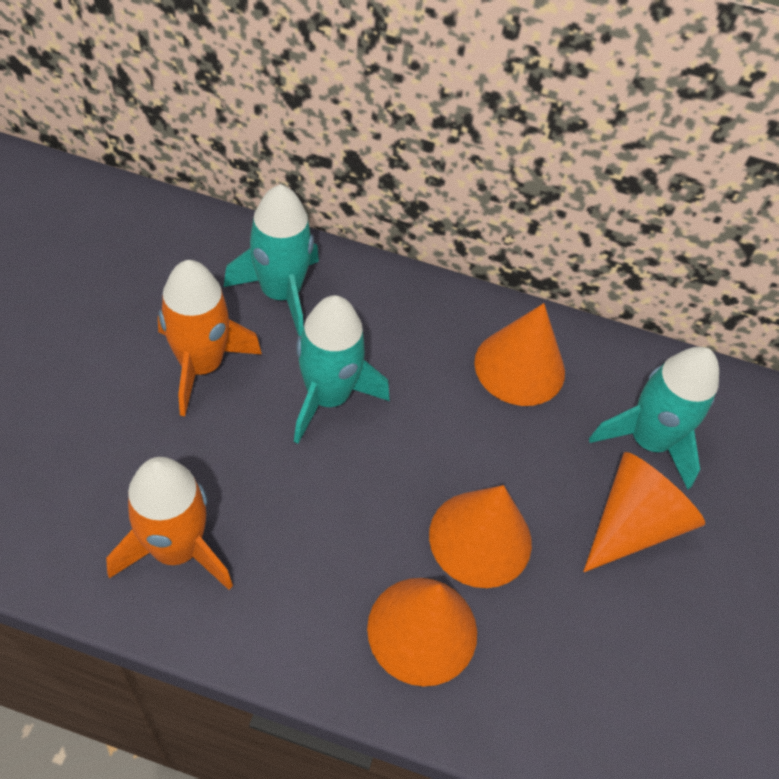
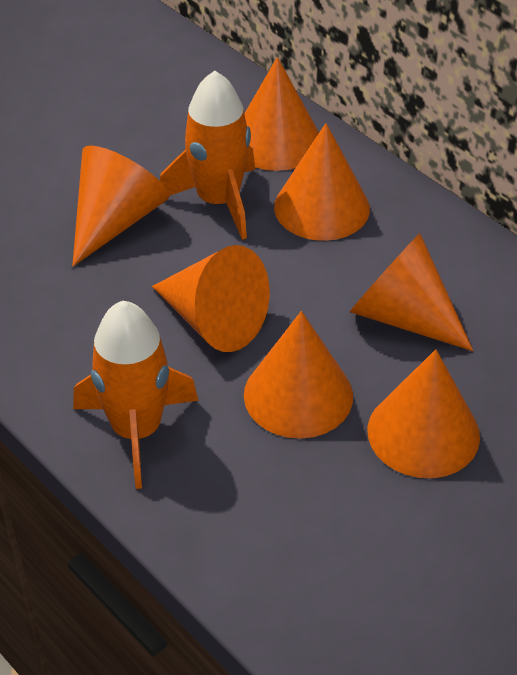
orange cone: 4 -> 7
turquoise rocket: 3 -> 0

